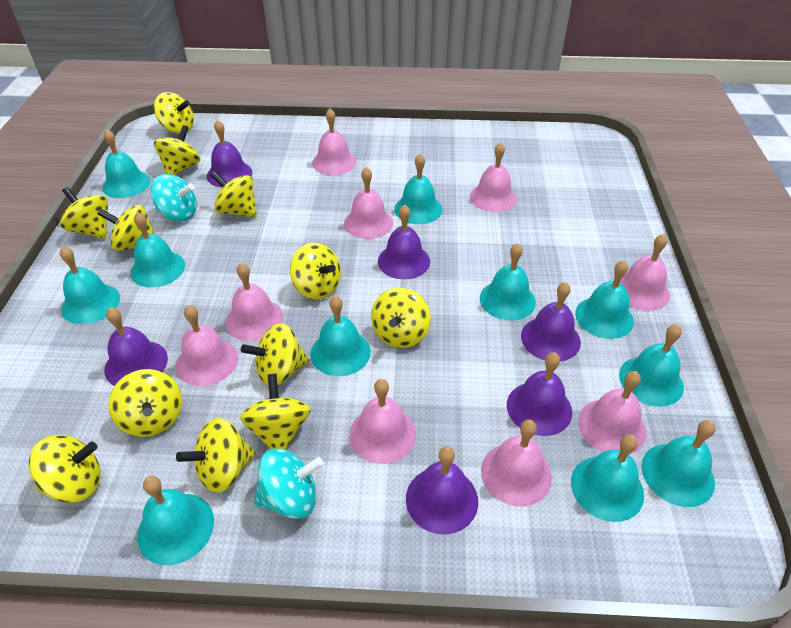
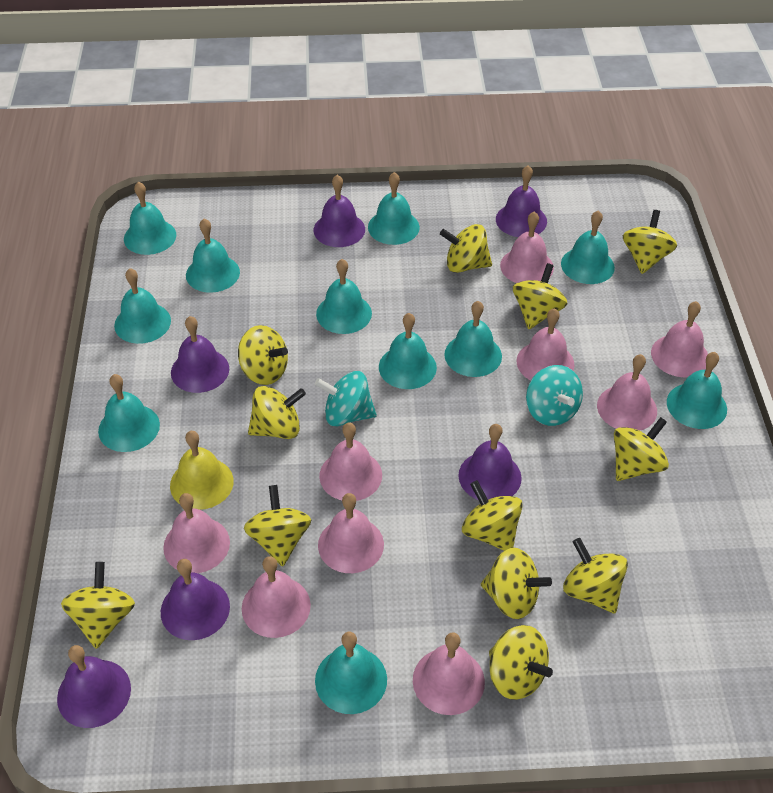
yellow bell: 0 -> 1

